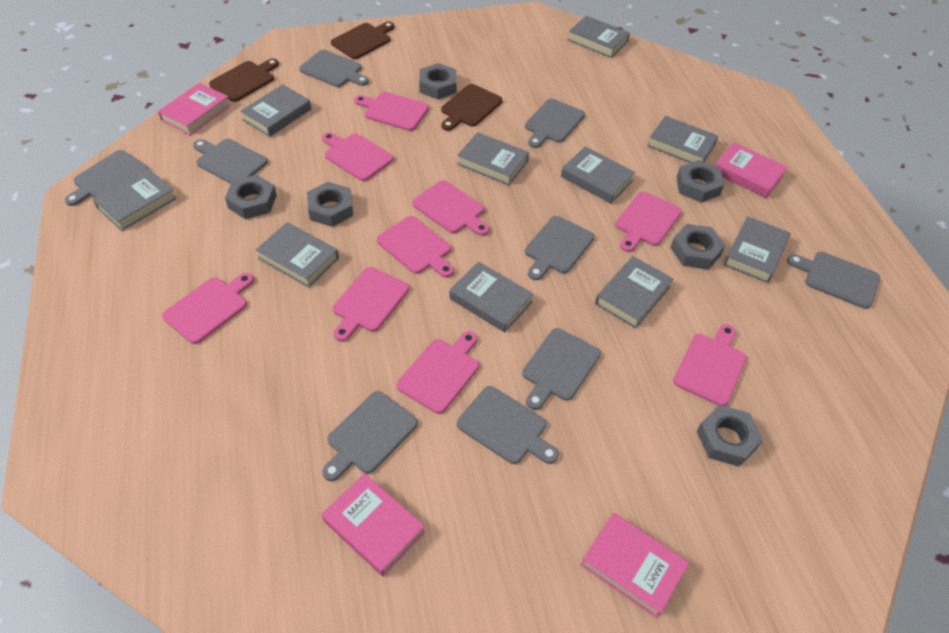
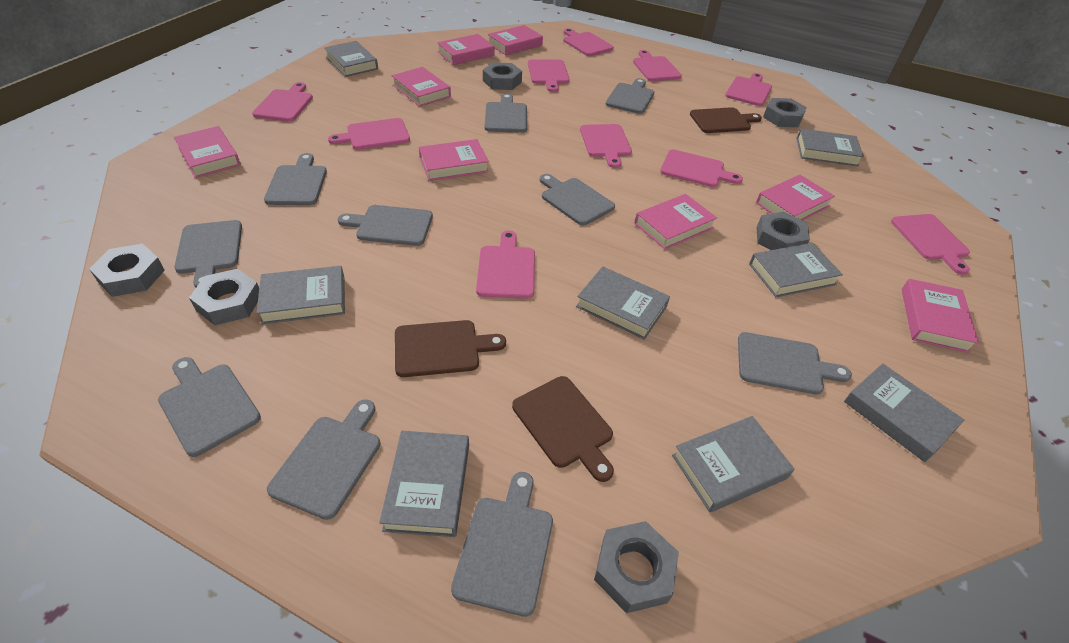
grey book: 10 -> 8
grey cutting board: 9 -> 10
pink book: 4 -> 8
pink cutting board: 9 -> 10

